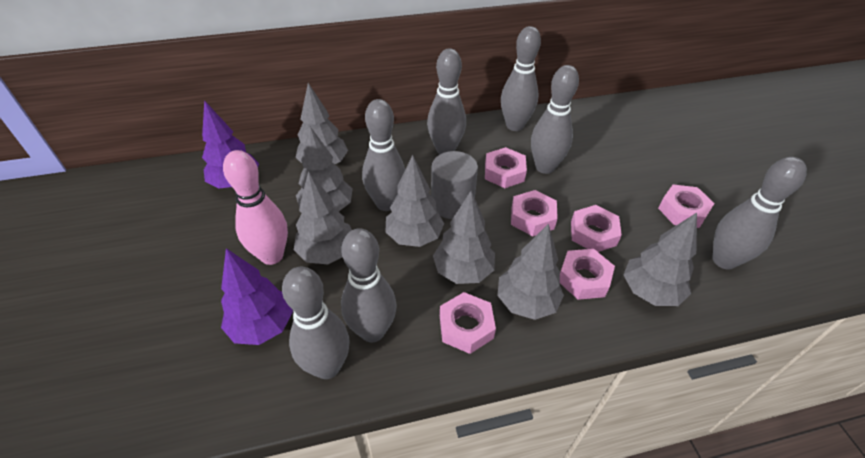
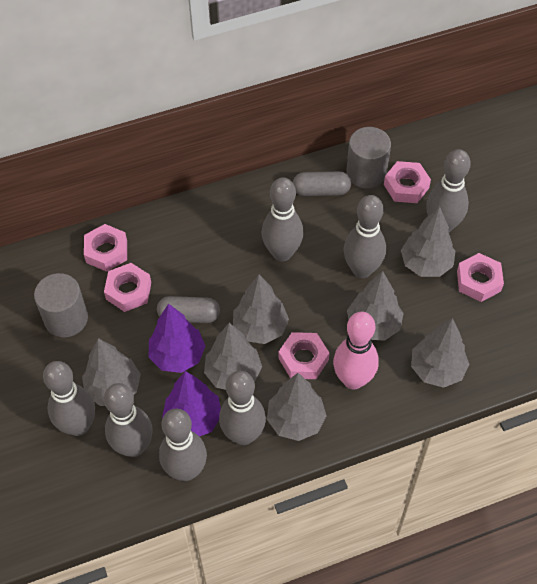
grey capsule: 0 -> 2
grey cylinder: 1 -> 2
pink nut: 6 -> 5

